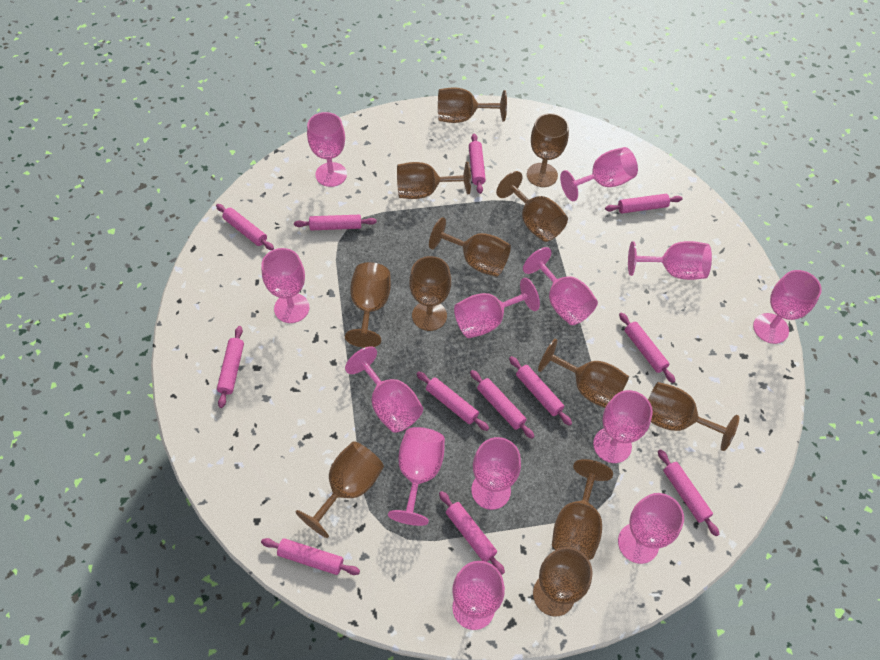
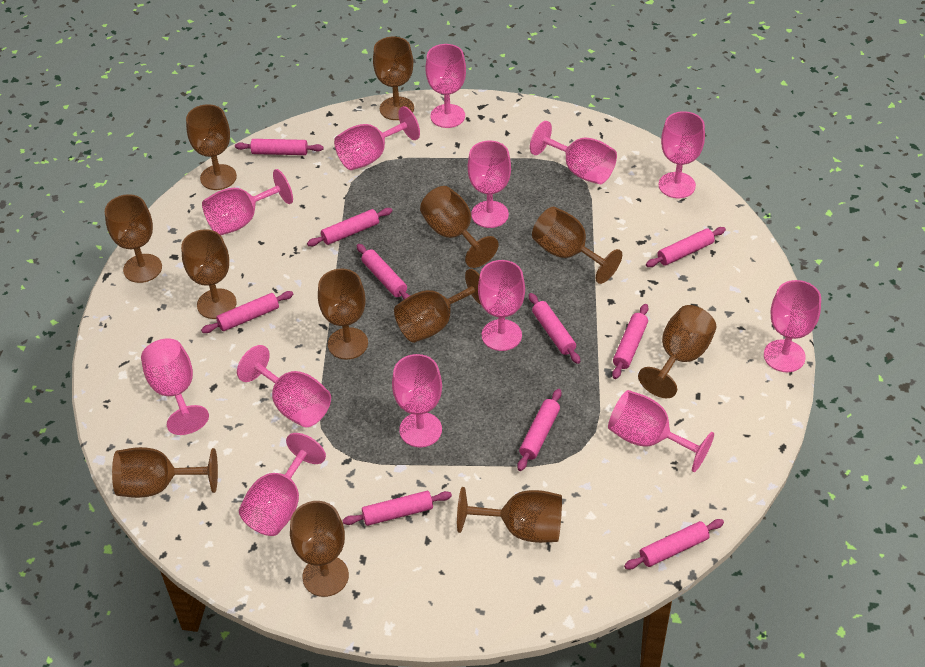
pink rolling pin: 12 -> 10

